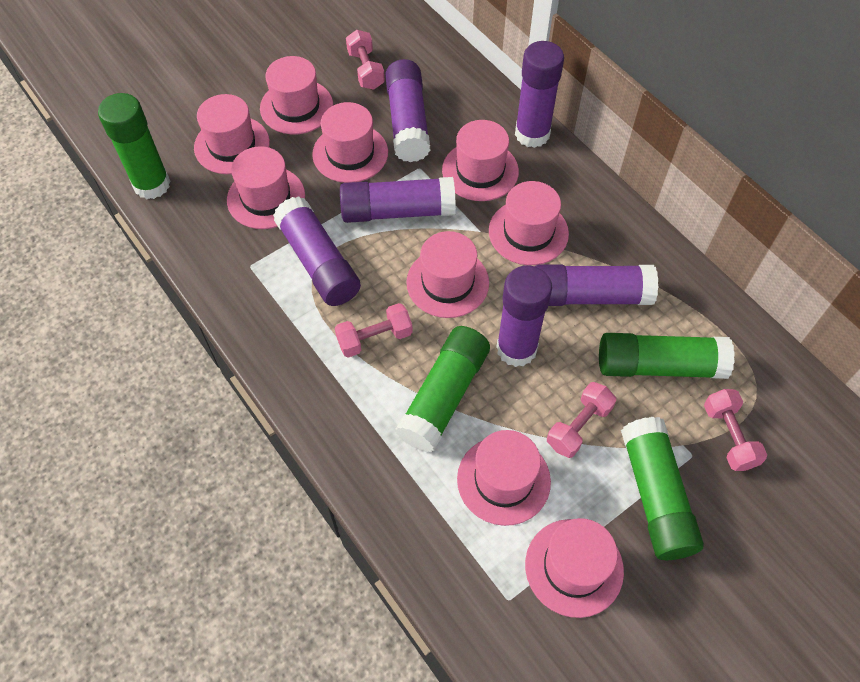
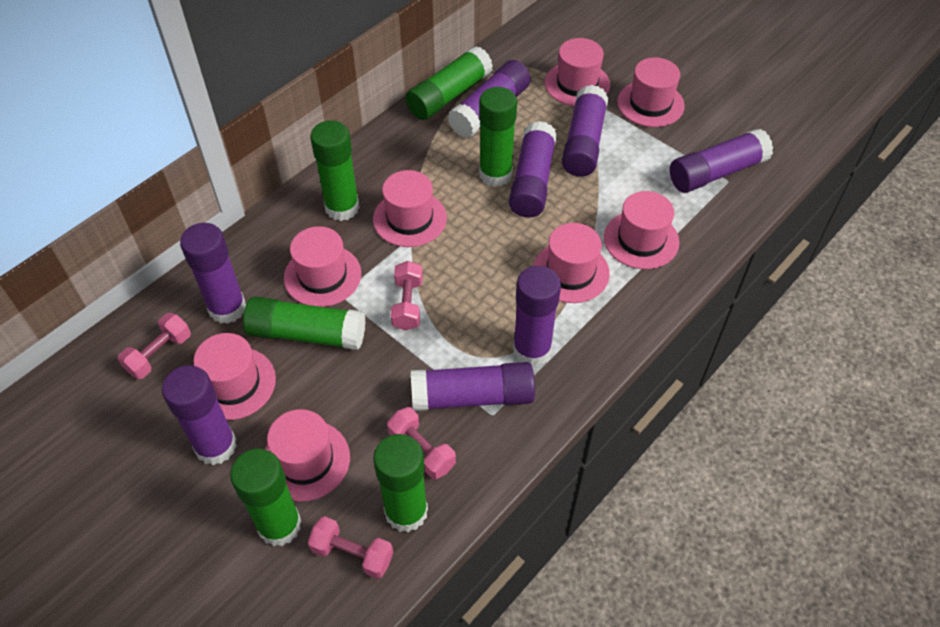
green glue stick: 4 -> 6
pink hat: 9 -> 8
purple glue stick: 6 -> 8

